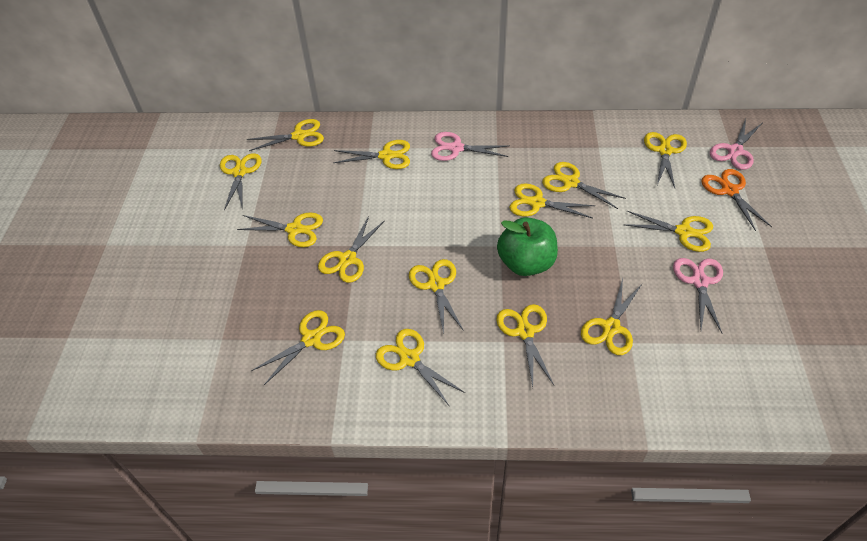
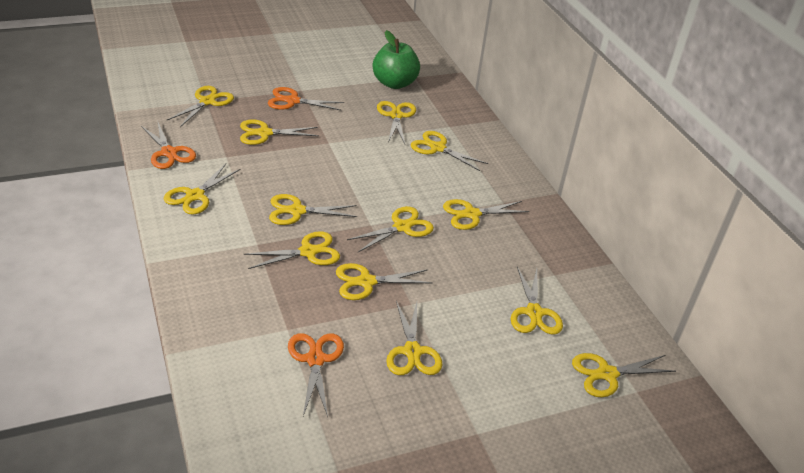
orange scissors: 1 -> 3
pink scissors: 3 -> 0
yellow scissors: 14 -> 13

